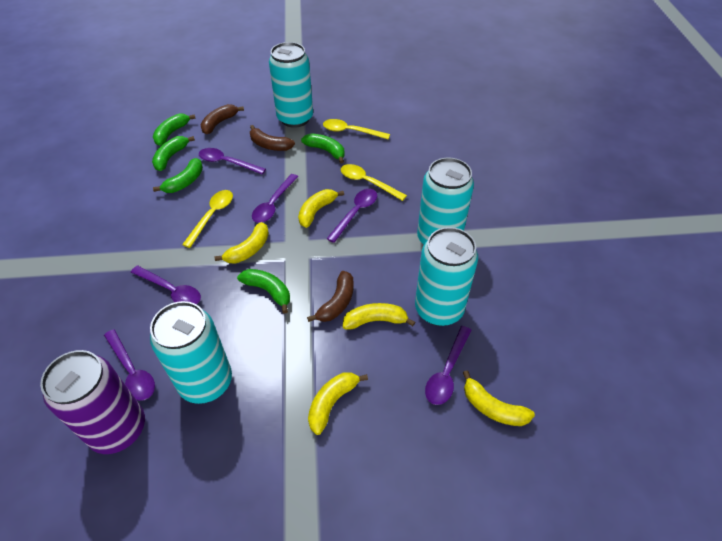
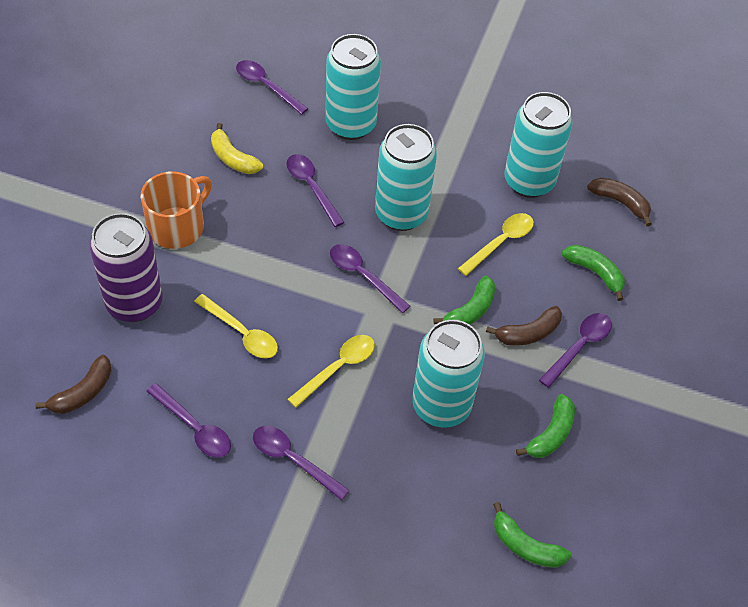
green banana: 5 -> 4
orange mug: 0 -> 1
yellow banana: 5 -> 1

